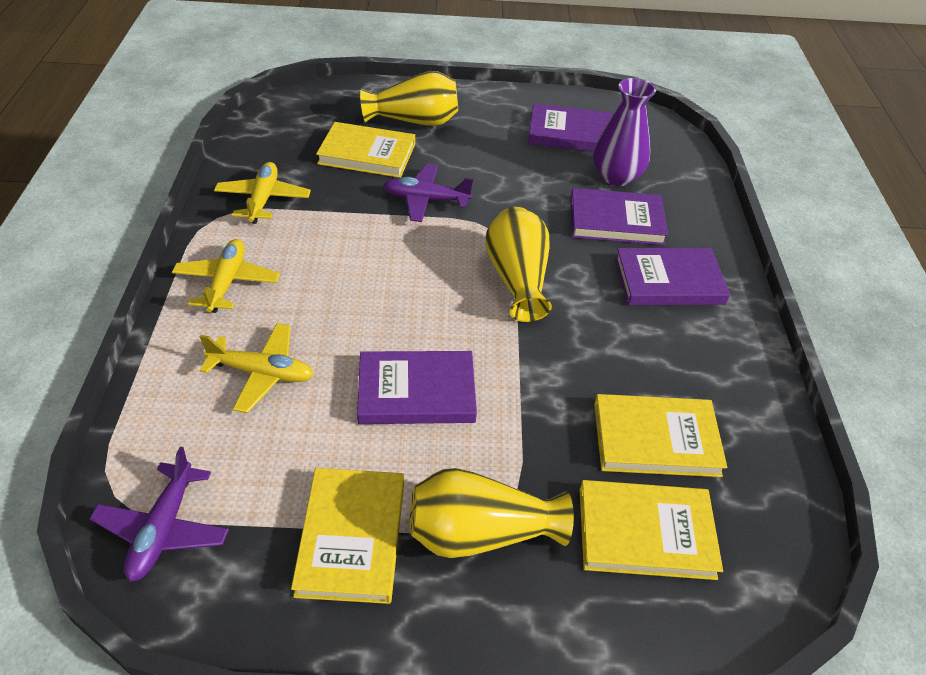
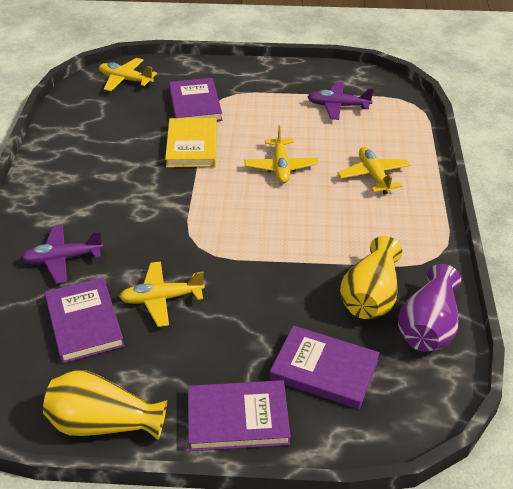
yellow book: 4 -> 1
yellow plane: 3 -> 4
yellow vase: 3 -> 2

